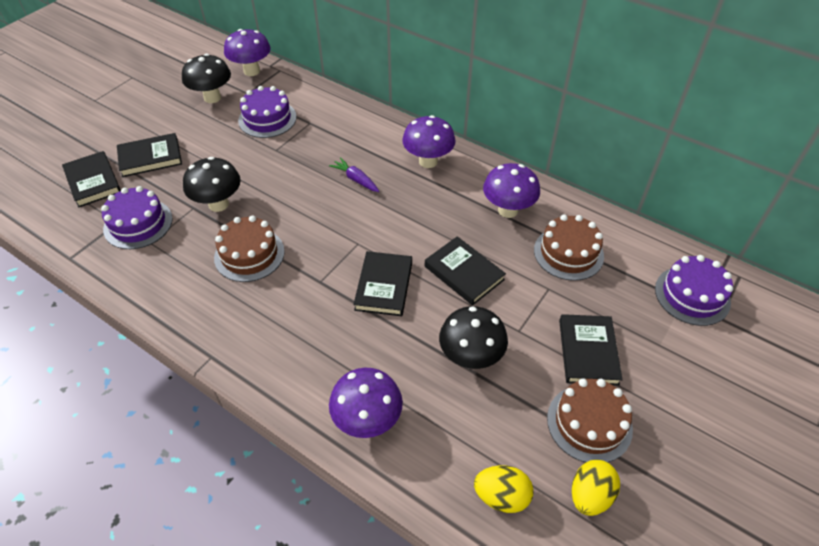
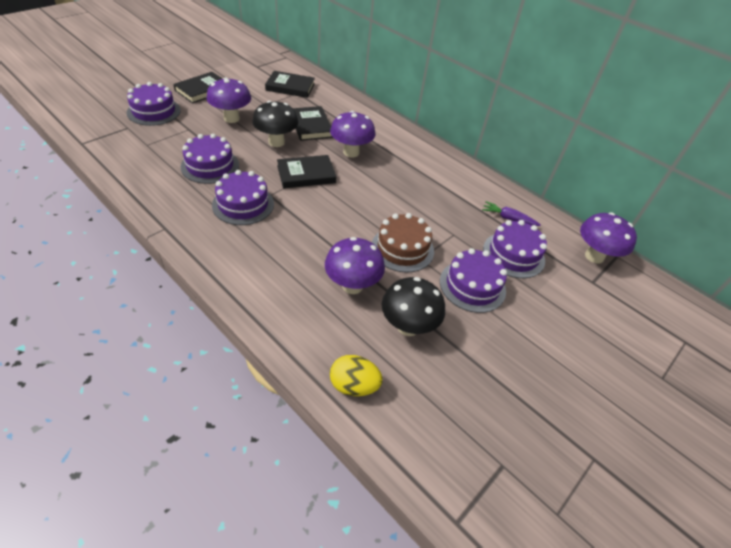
black book: 5 -> 4
black mushroom: 3 -> 2
brown cake: 3 -> 1
purple cake: 3 -> 5
yellow egg: 2 -> 1

